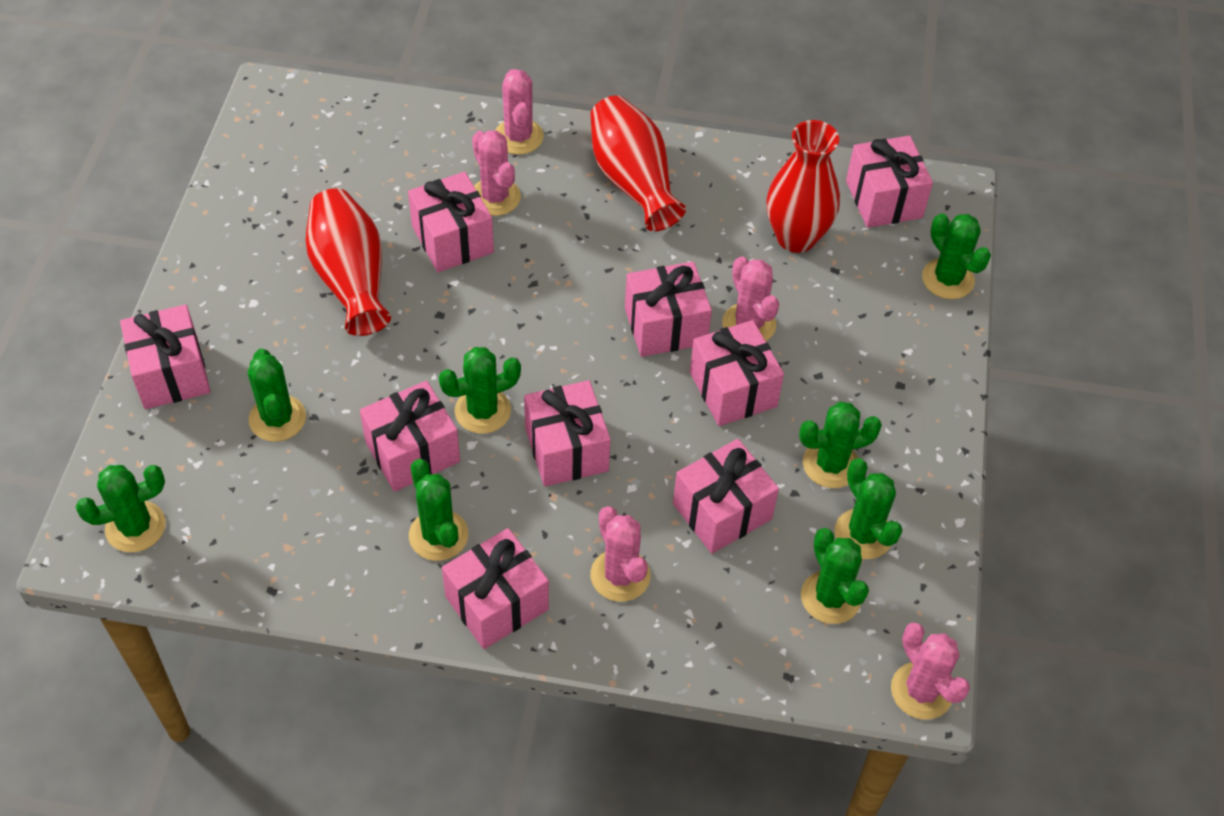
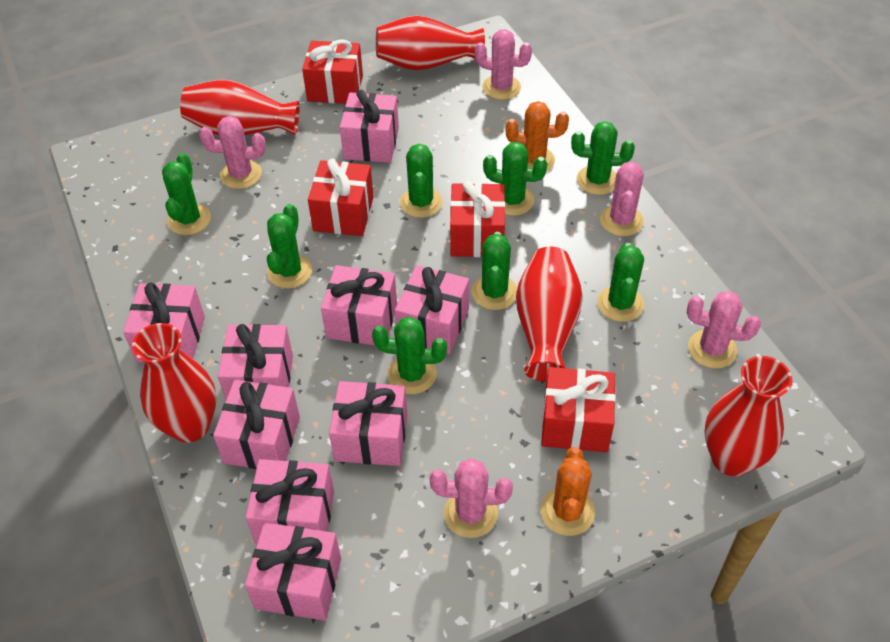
orange cactus: 0 -> 2
red gift: 0 -> 4
red vase: 3 -> 5

